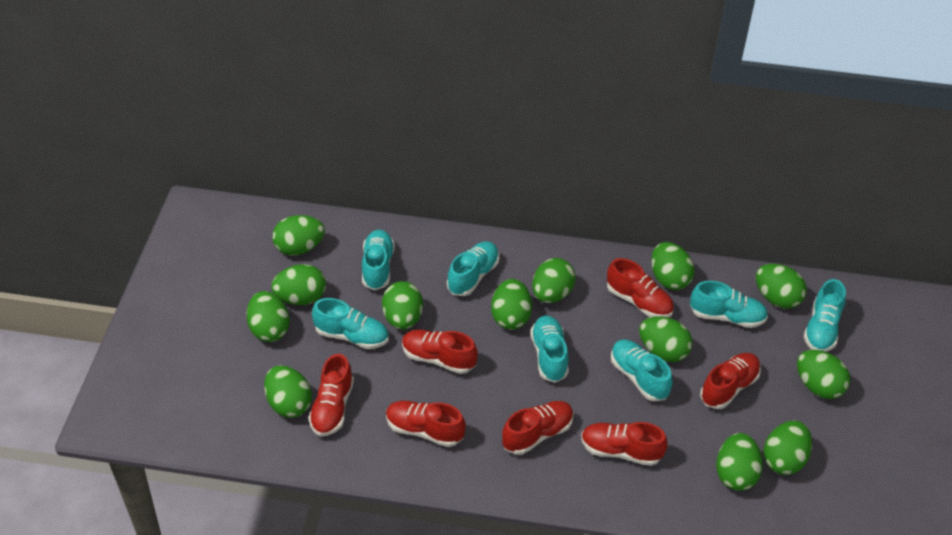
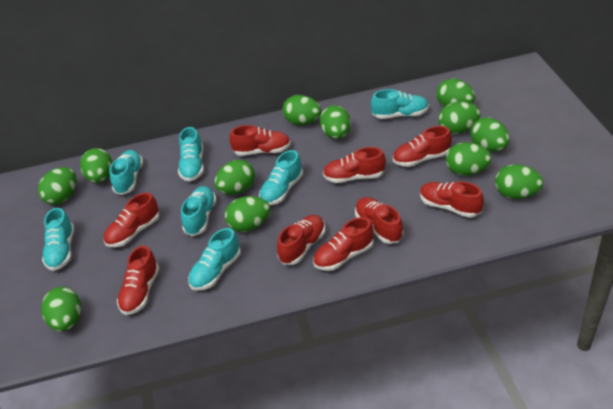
green egg: 13 -> 12
red shoe: 7 -> 9

